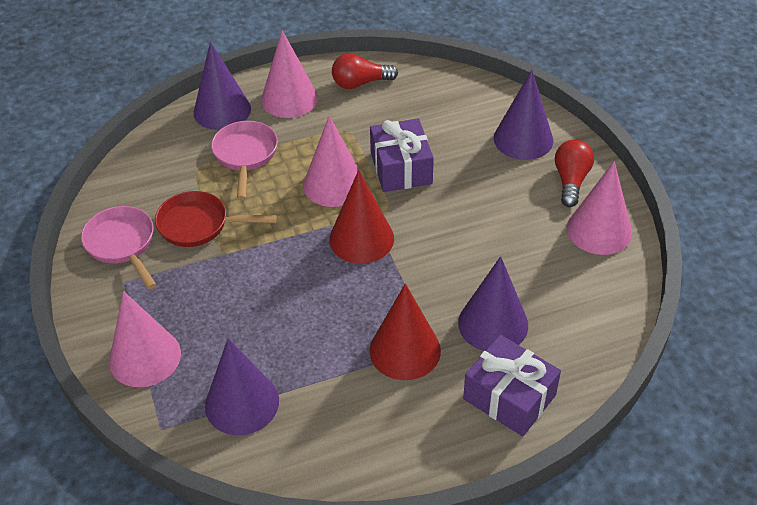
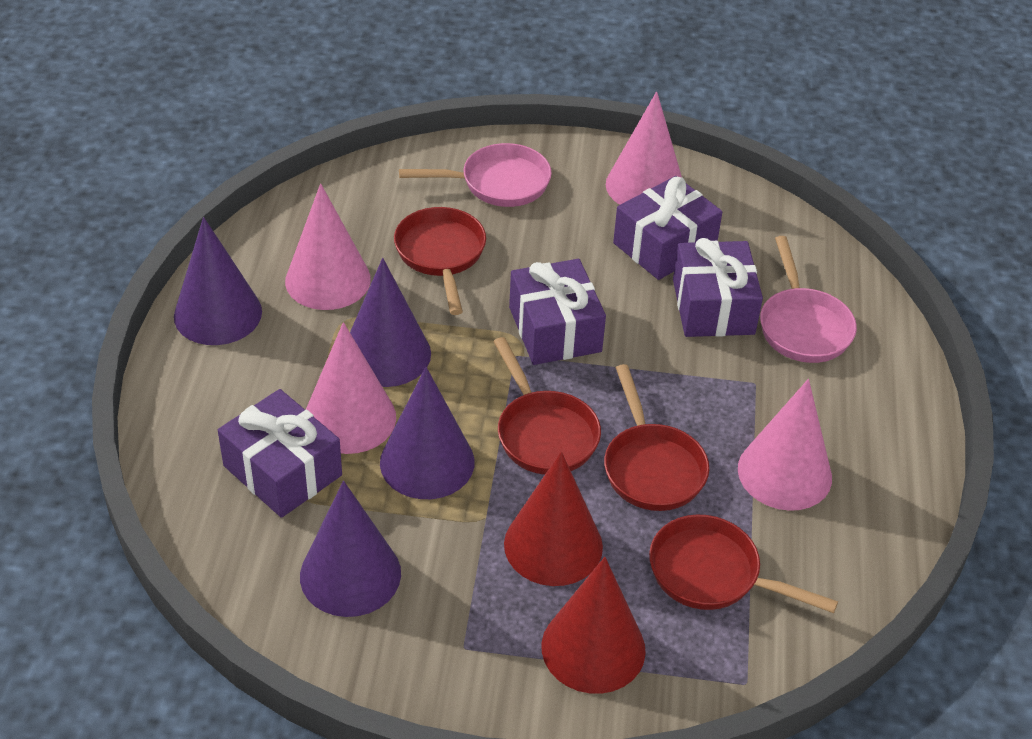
purple gift: 2 -> 4
red light bulb: 2 -> 0
red pan: 1 -> 4

